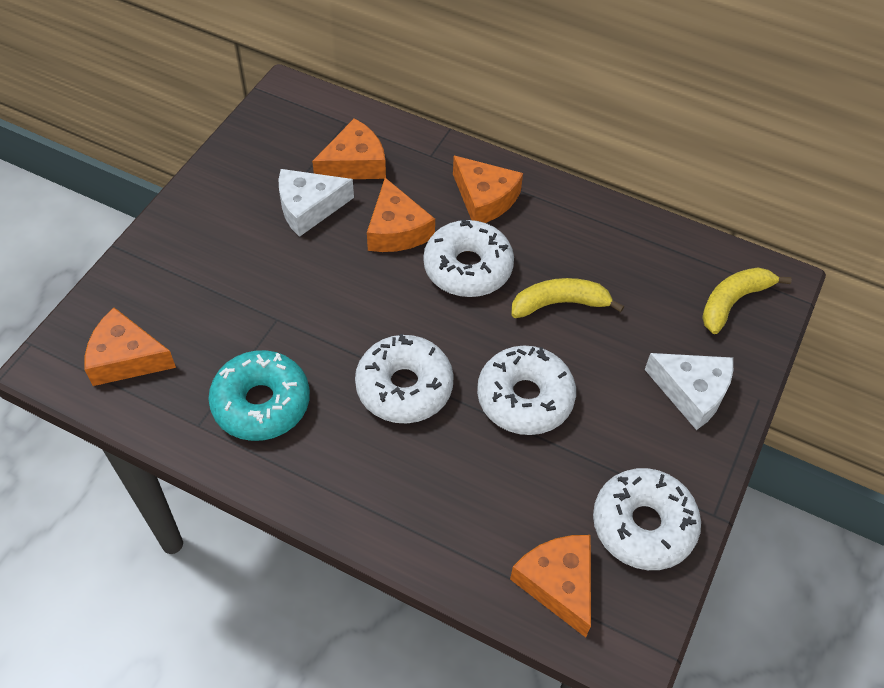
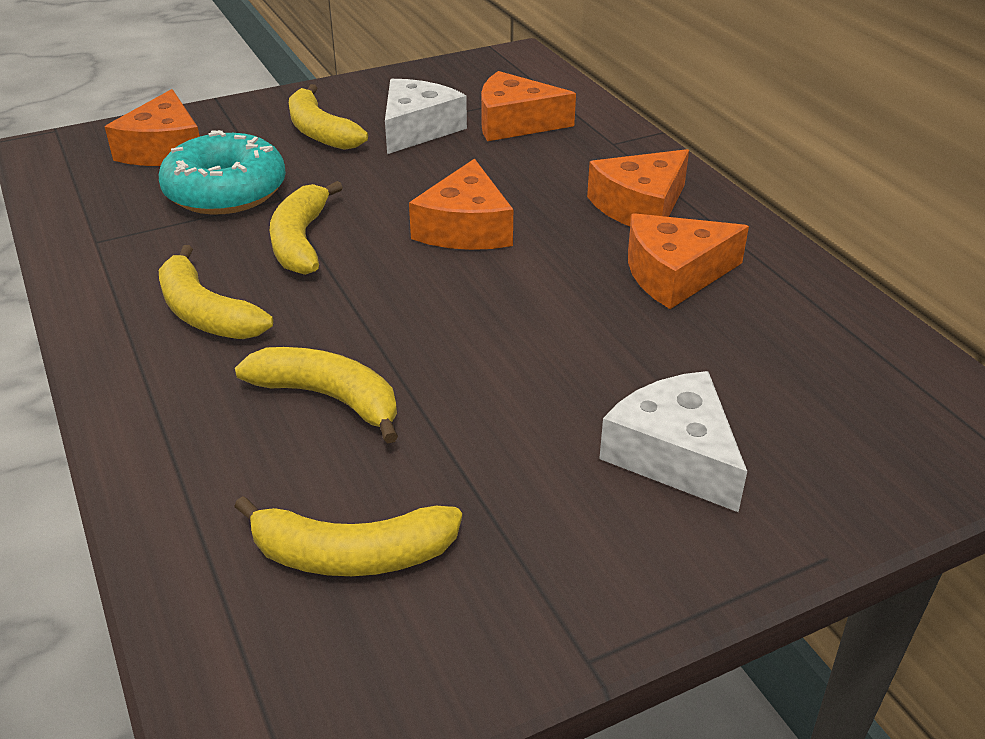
white donut: 4 -> 0
yellow banana: 2 -> 5

